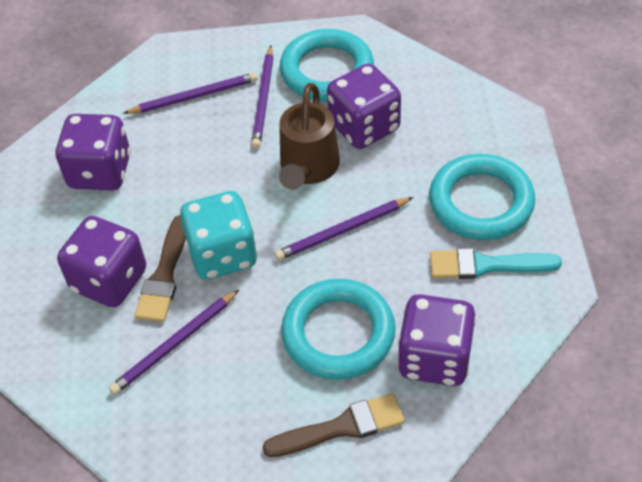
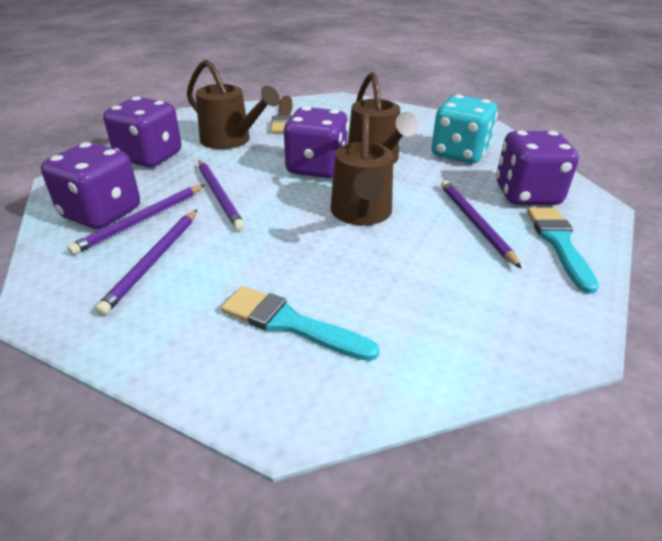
brown brush: 2 -> 1
brown watering can: 1 -> 3
turquoise brush: 1 -> 2
turquoise ring: 3 -> 0

